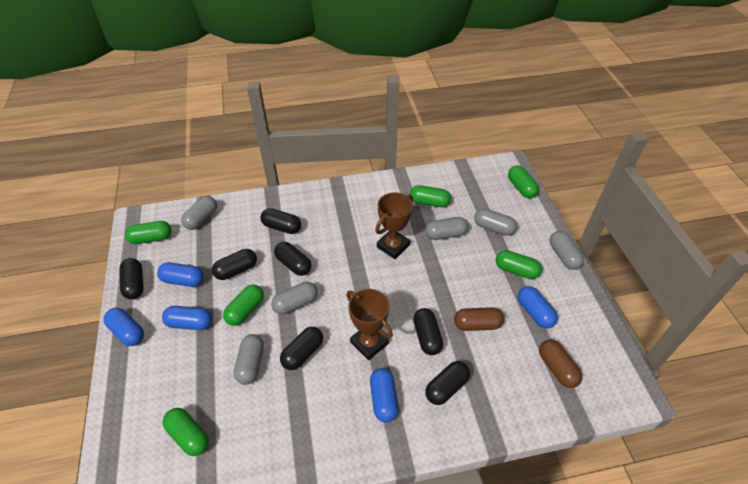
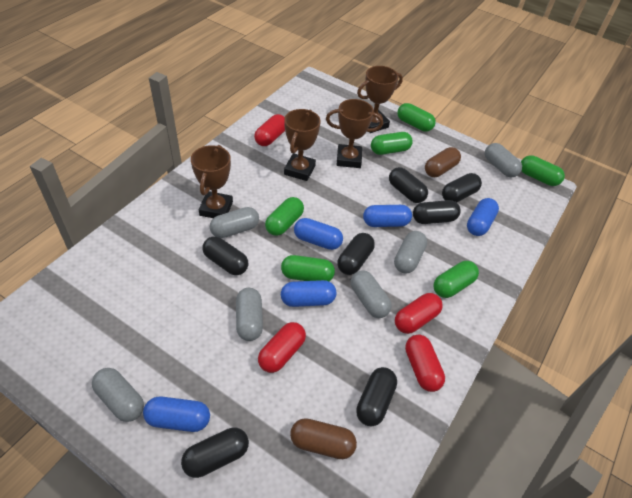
brown trophy: 2 -> 4
red capsule: 0 -> 4

